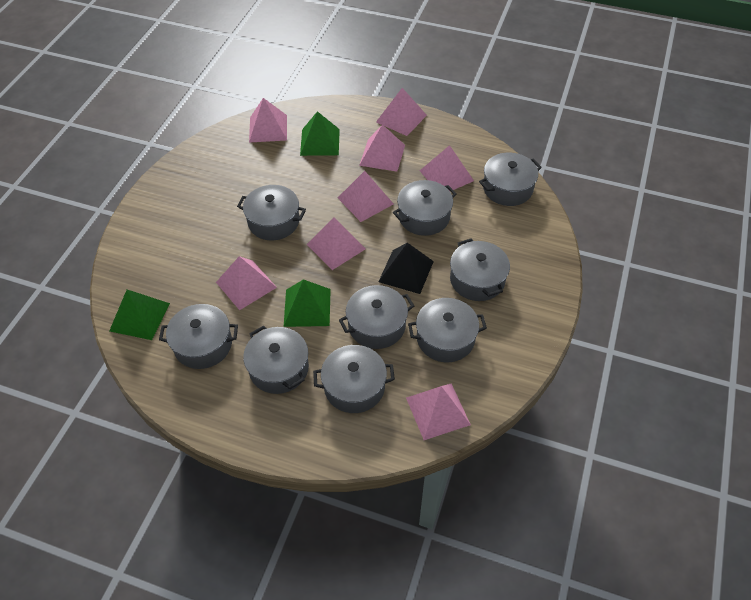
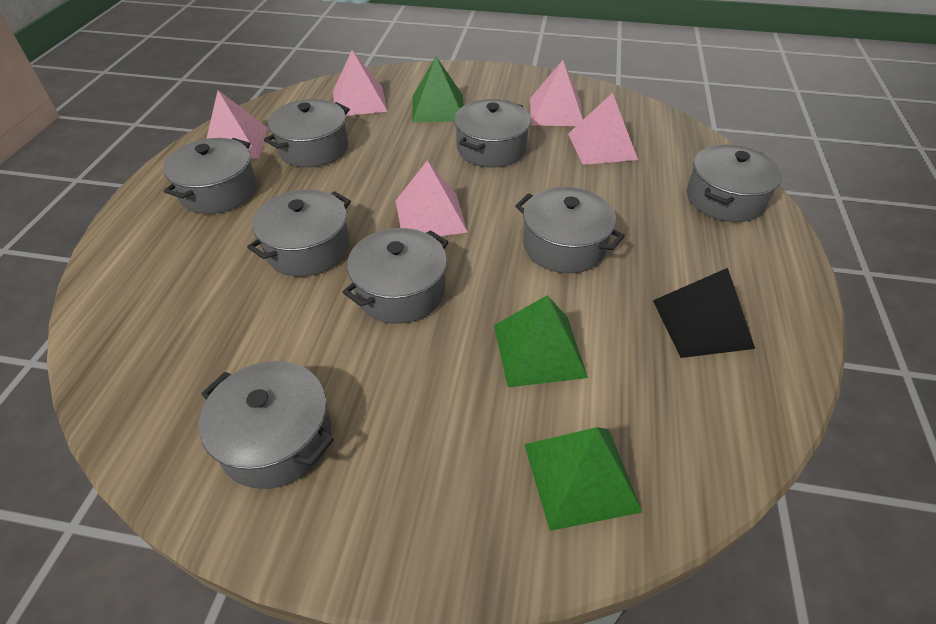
grey pot: 9 -> 8
pink pyramid: 8 -> 5

